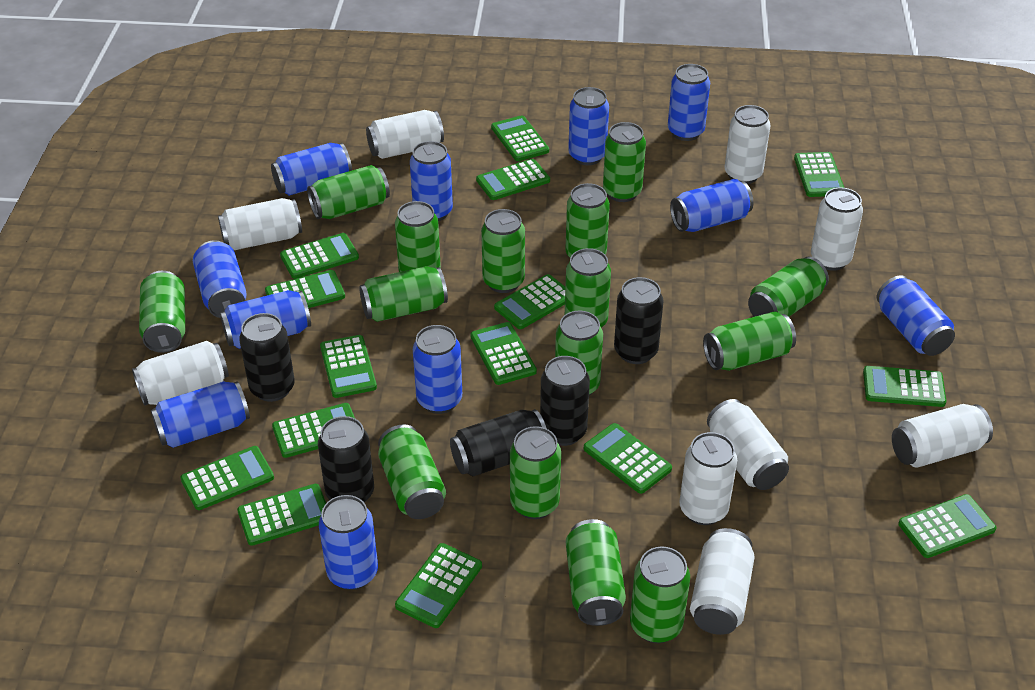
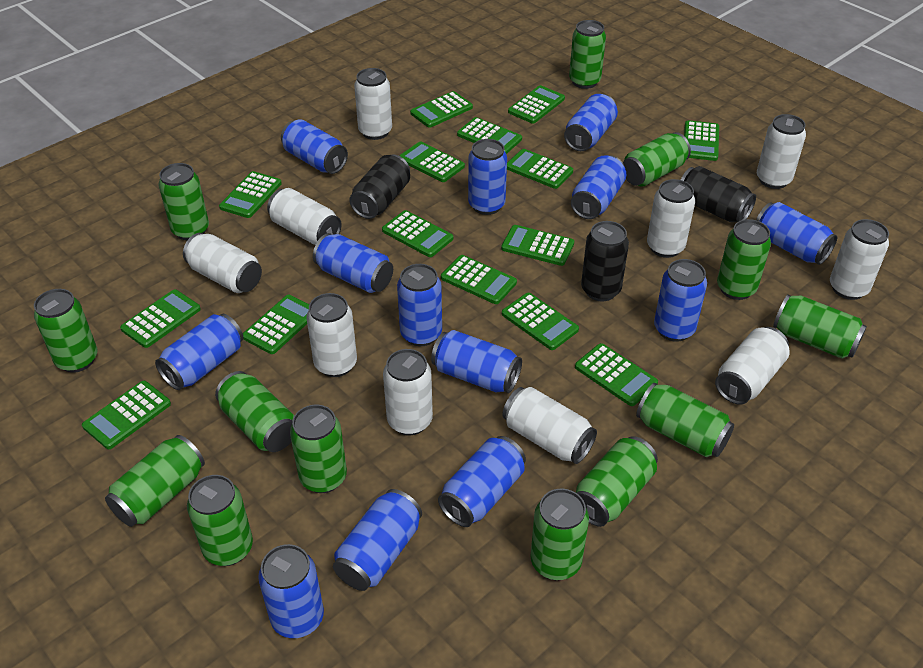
black can: 5 -> 3
blue can: 11 -> 13
green can: 15 -> 13
white can: 9 -> 10

